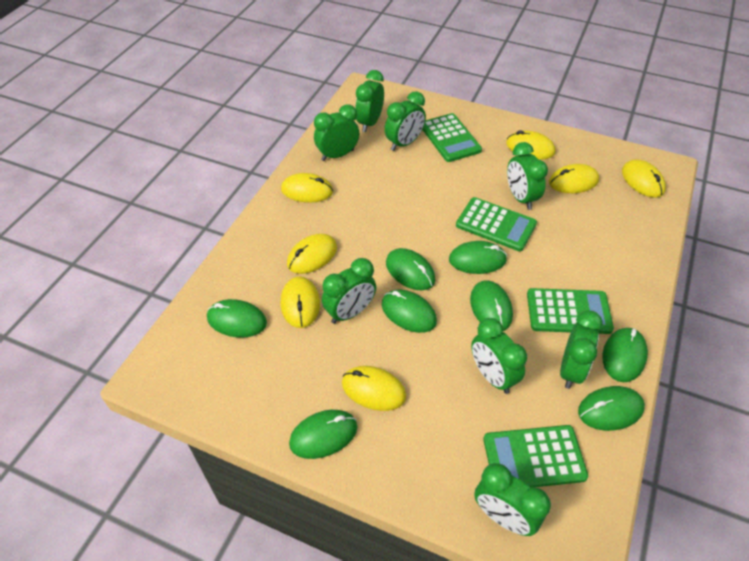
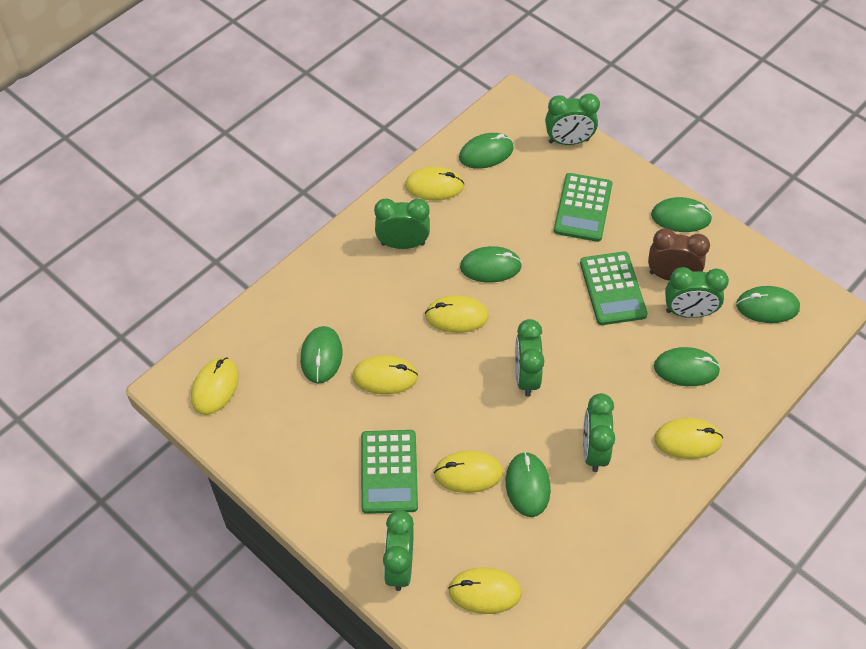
brown clock: 0 -> 1
green calculator: 4 -> 3
green clock: 8 -> 6
green mouse: 8 -> 7

